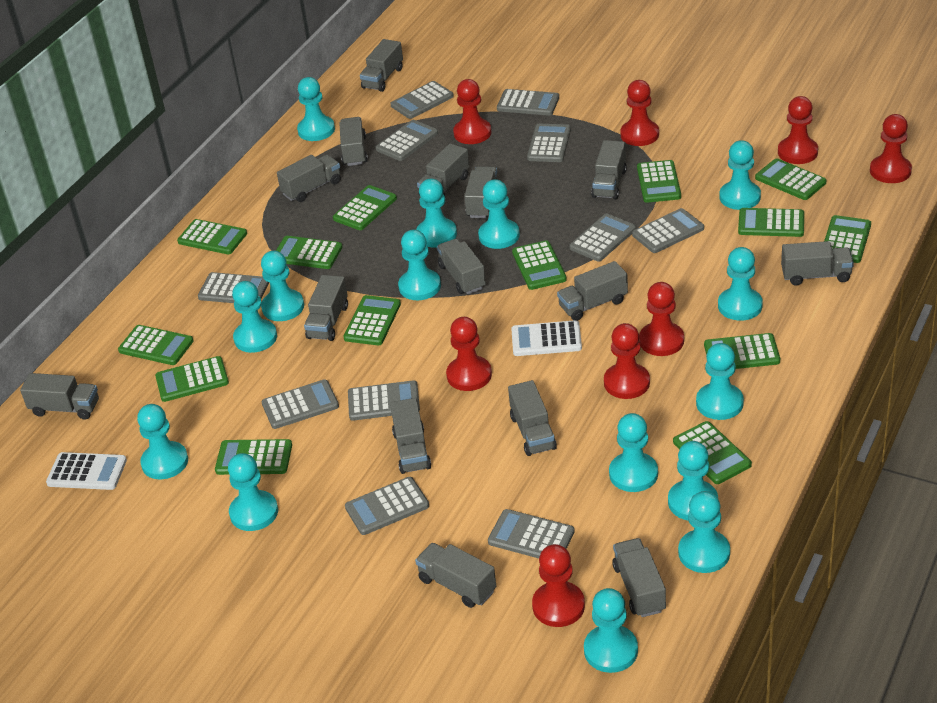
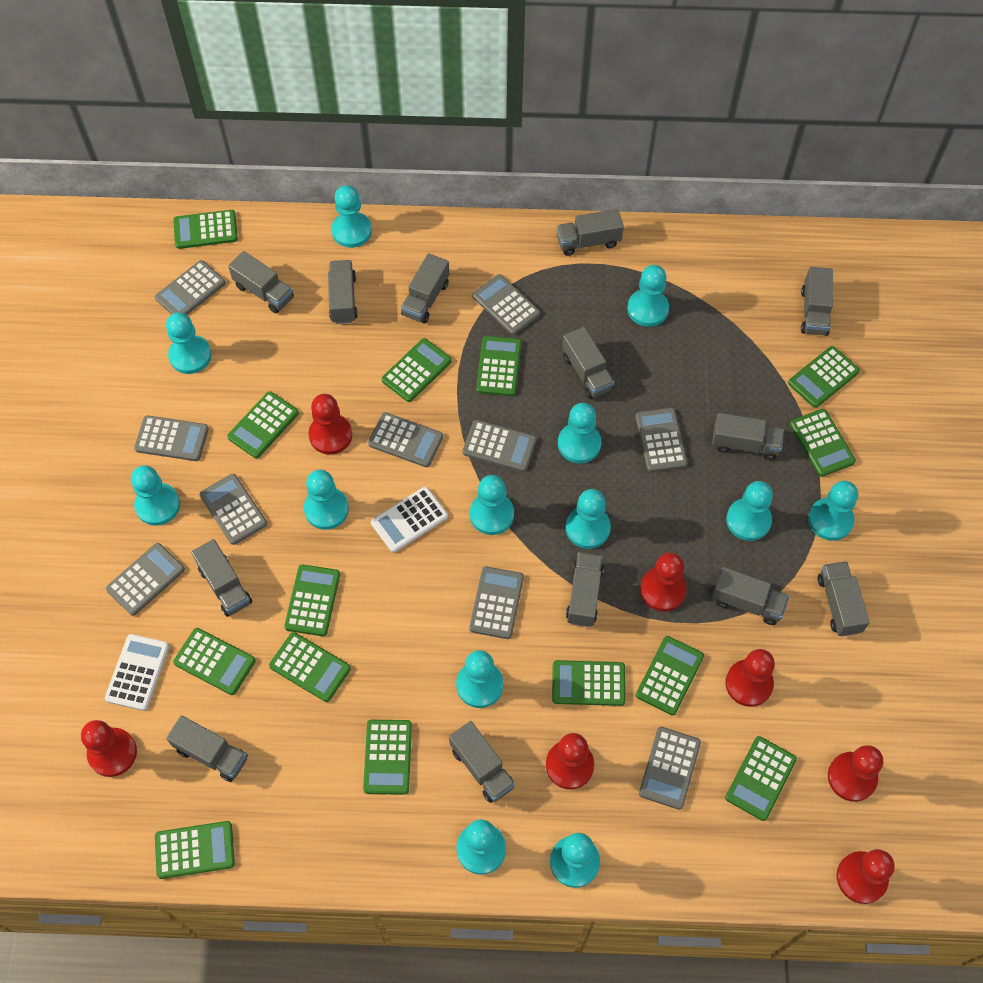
grey calculator: 11 -> 10
grey truck: 15 -> 13
red pawn: 8 -> 7
turquoise pawn: 15 -> 13

